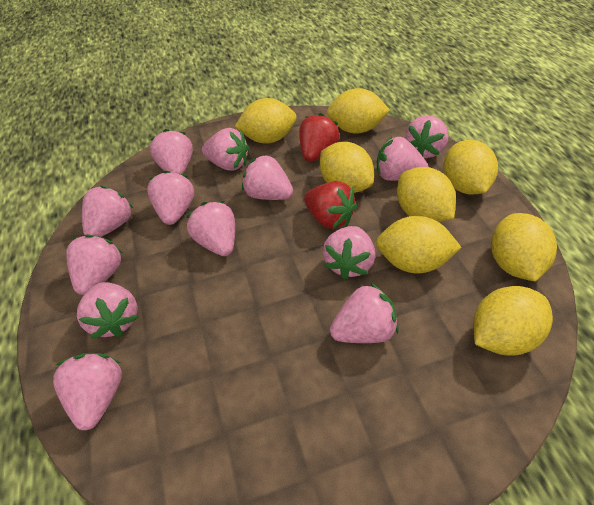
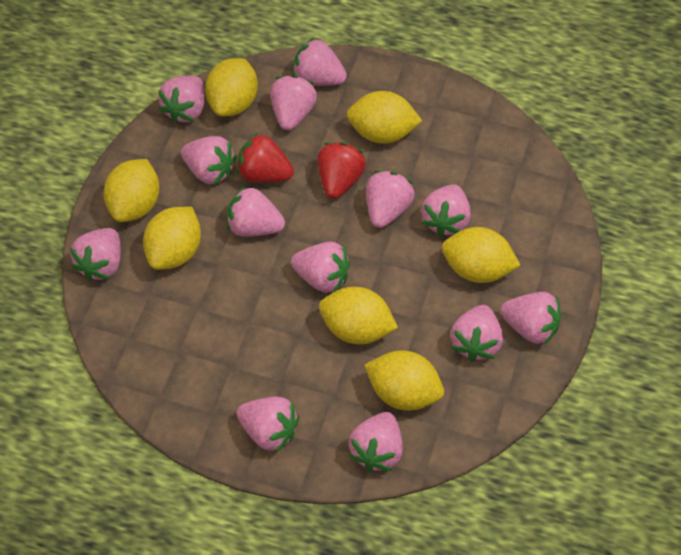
yellow lemon: 8 -> 7

